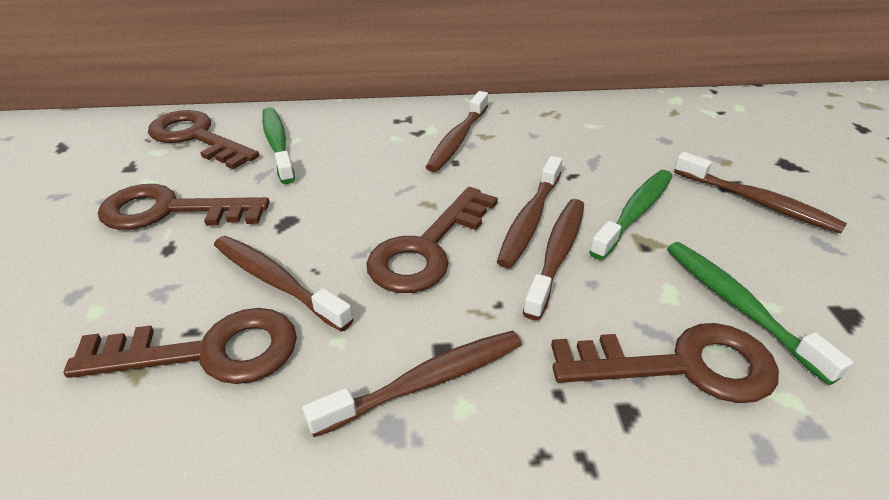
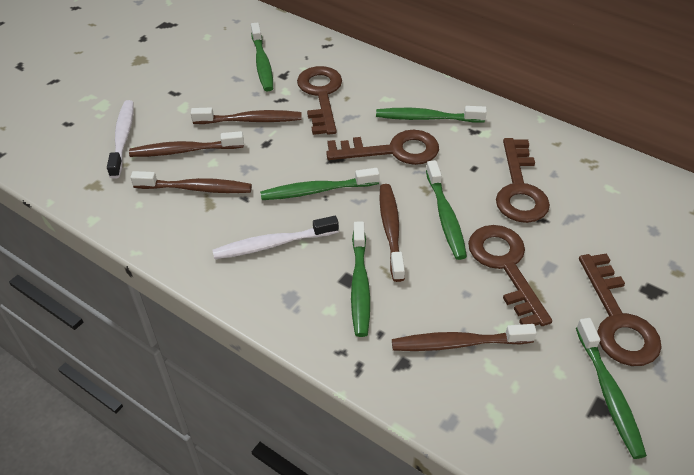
brown toothbrush: 6 -> 5
green toothbrush: 3 -> 6
white toothbrush: 0 -> 2

